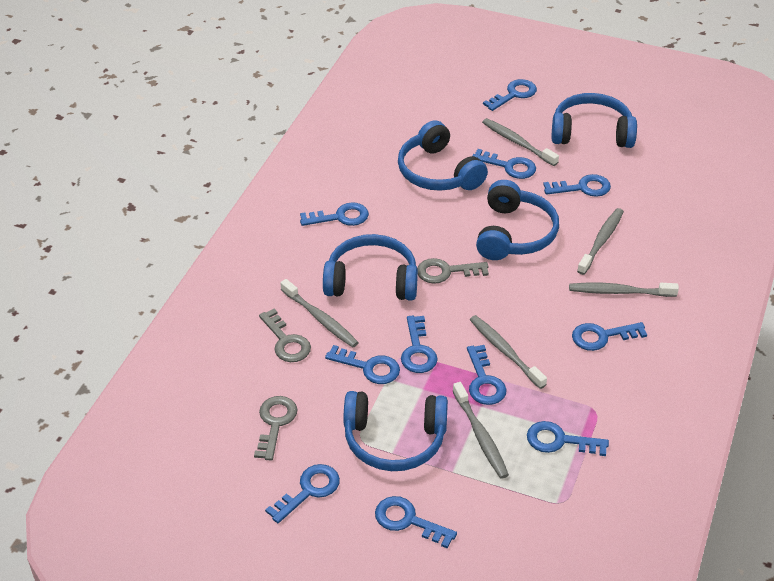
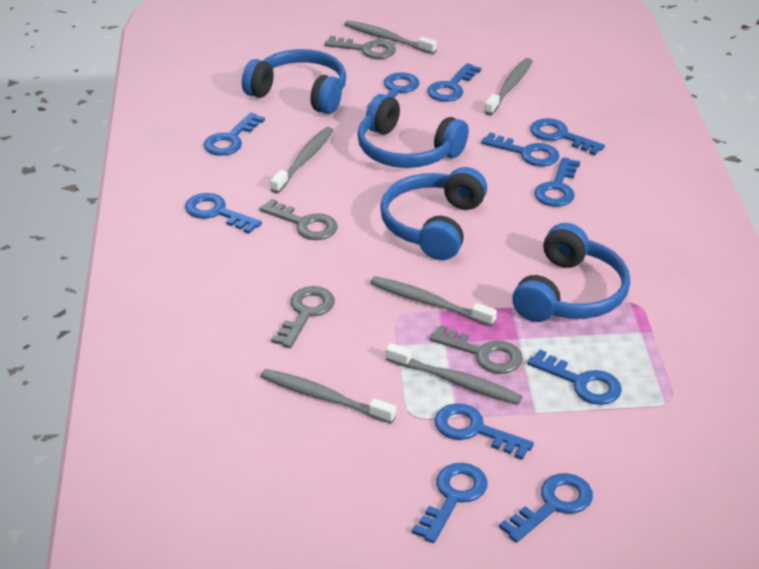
blue headphones: 5 -> 4
grey key: 3 -> 4

